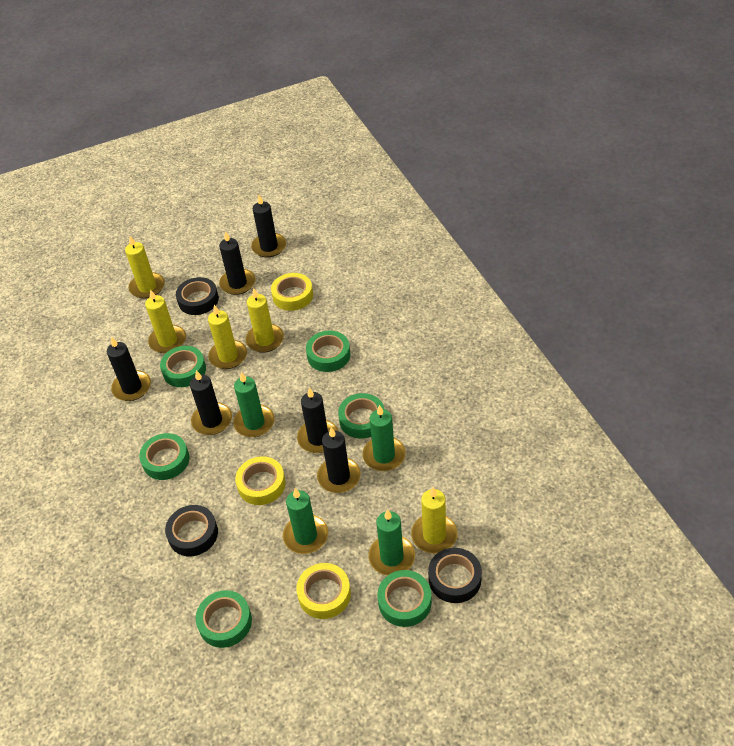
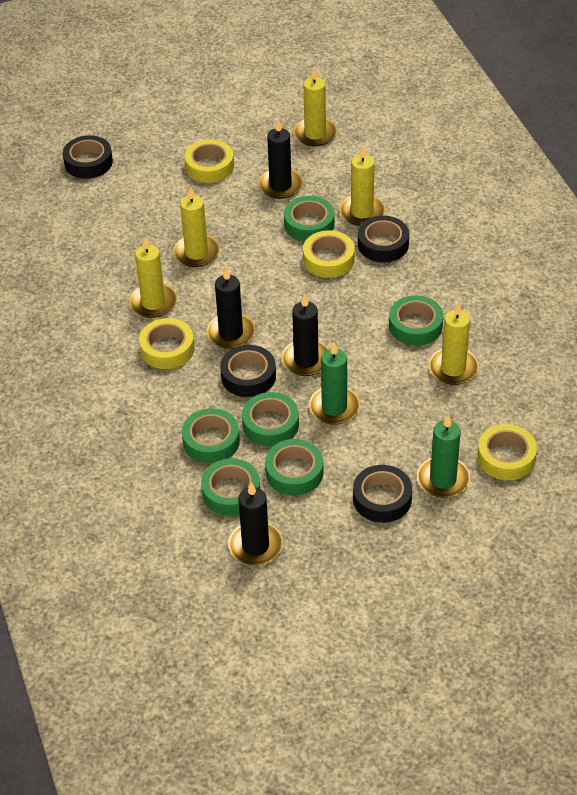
black candle: 6 -> 4
black tape: 3 -> 4
green candle: 4 -> 2
yellow tape: 3 -> 4

